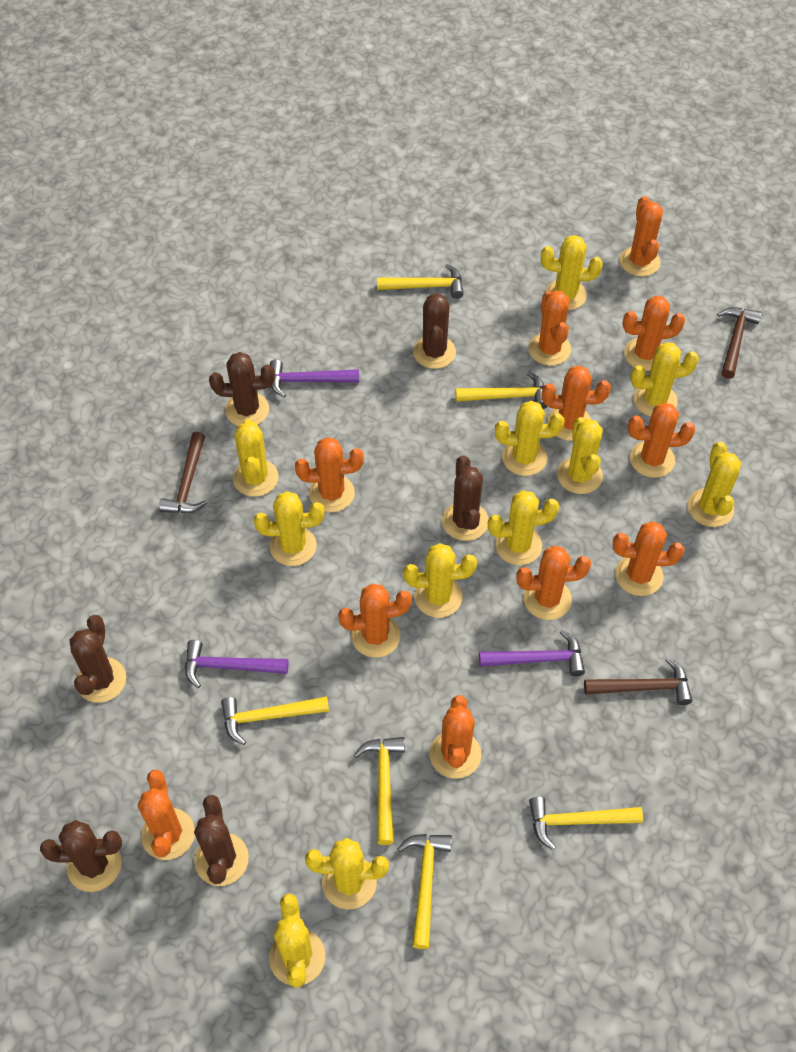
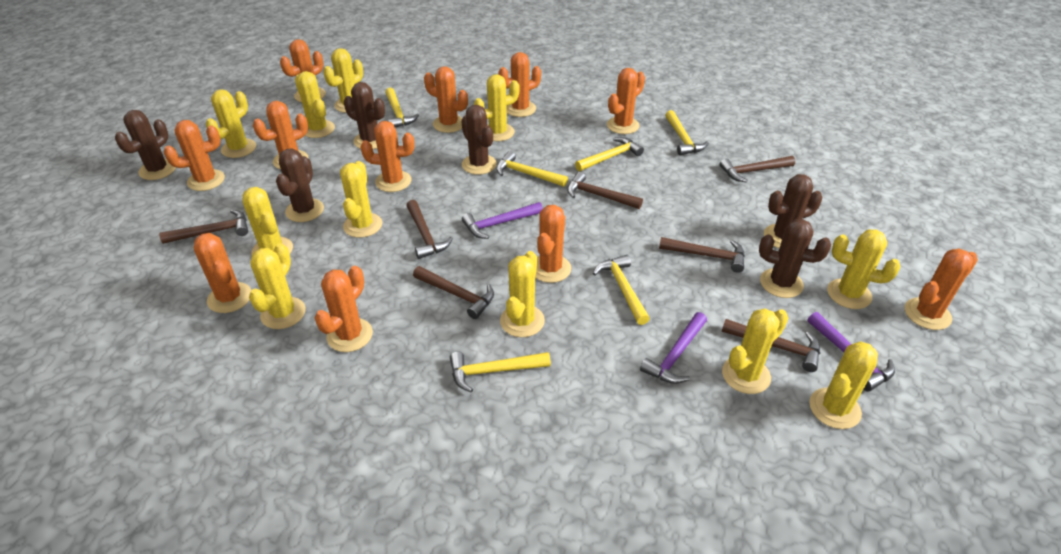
brown hammer: 3 -> 7

